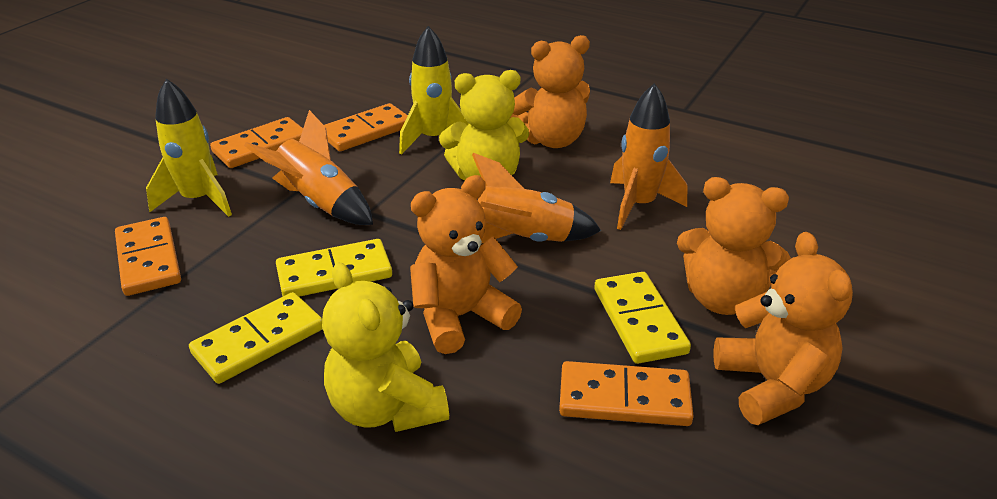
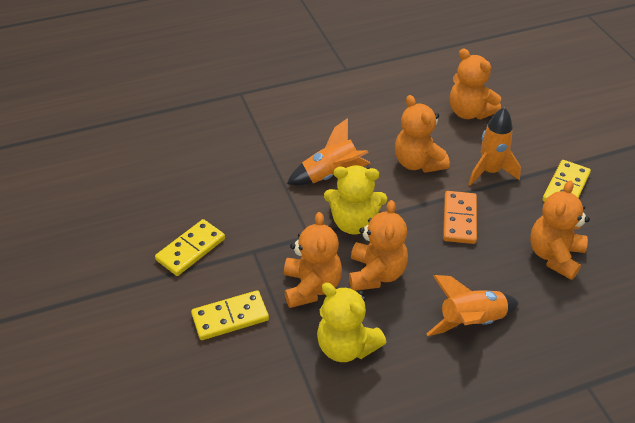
orange domino: 4 -> 1
orange teddy bear: 4 -> 5
yellow rocket: 2 -> 0

